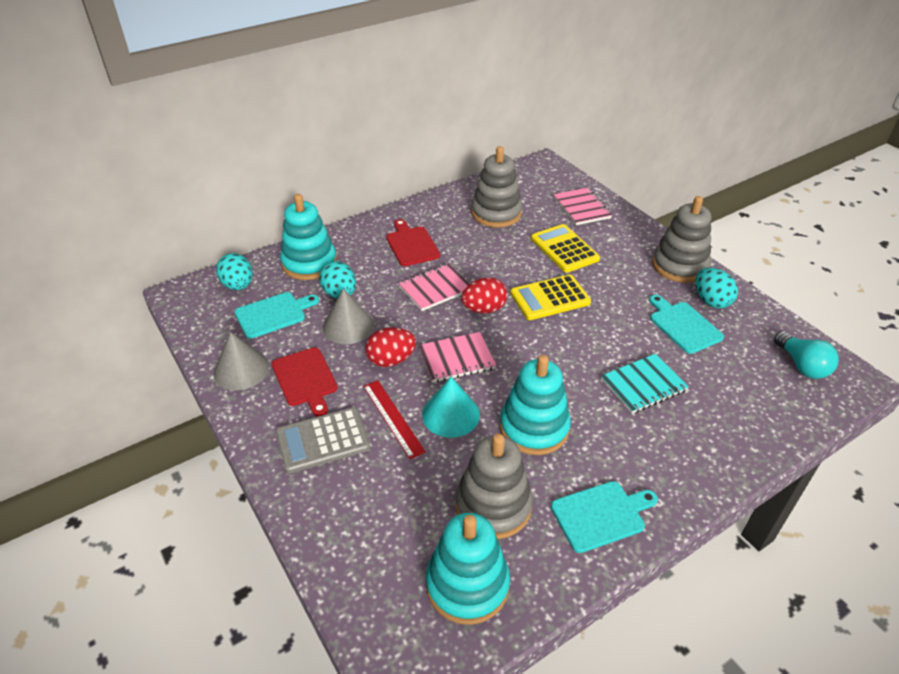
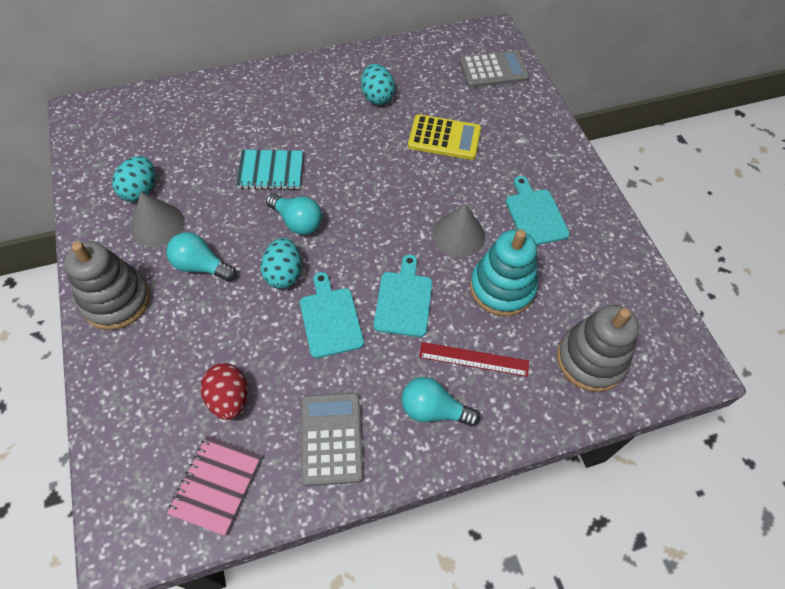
grey calculator: 1 -> 2
grey stacking toy: 3 -> 2
pink notebook: 3 -> 1
red cutting board: 2 -> 0
red egg: 2 -> 1
turquoise cone: 1 -> 0
turquoise light bulb: 1 -> 3
turquoise stacking toy: 3 -> 1
yellow calculator: 2 -> 1

